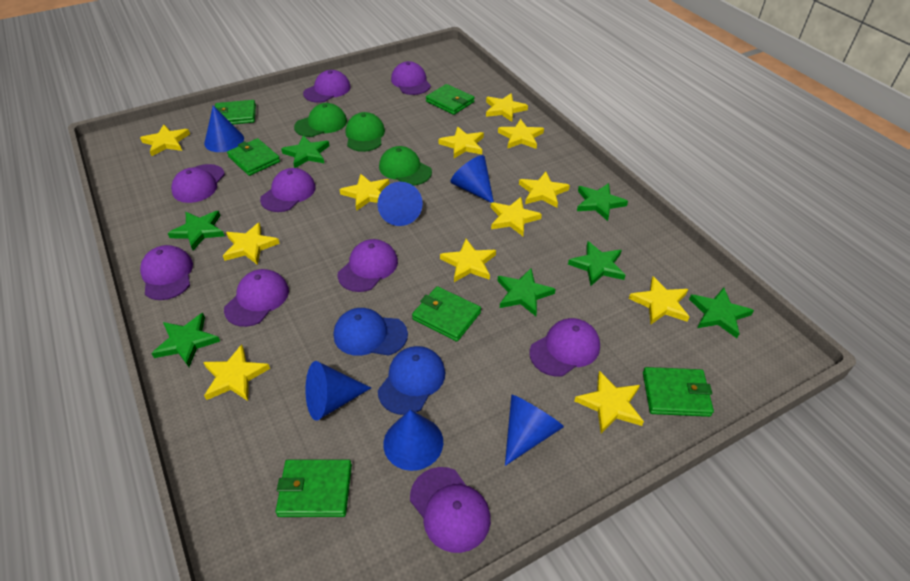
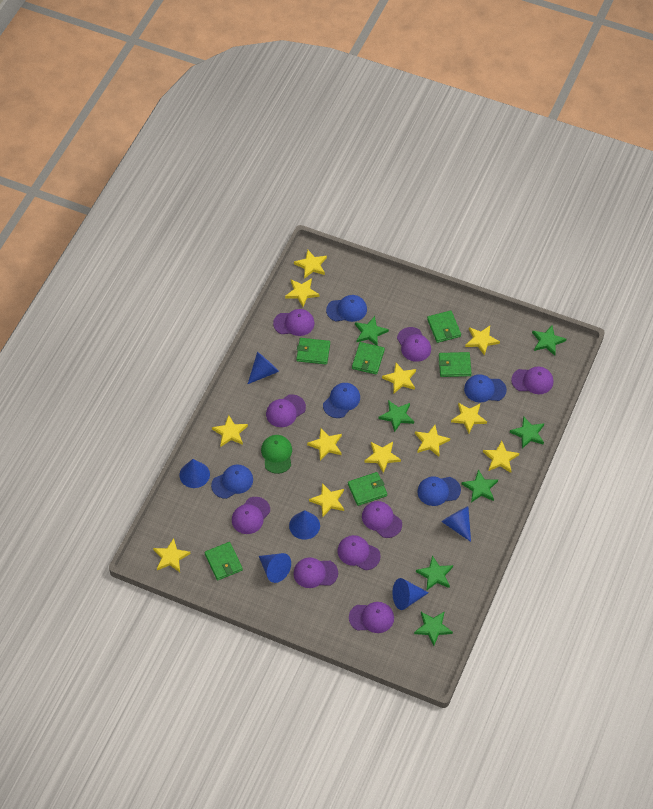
blue cap: 2 -> 5
green cap: 3 -> 1

